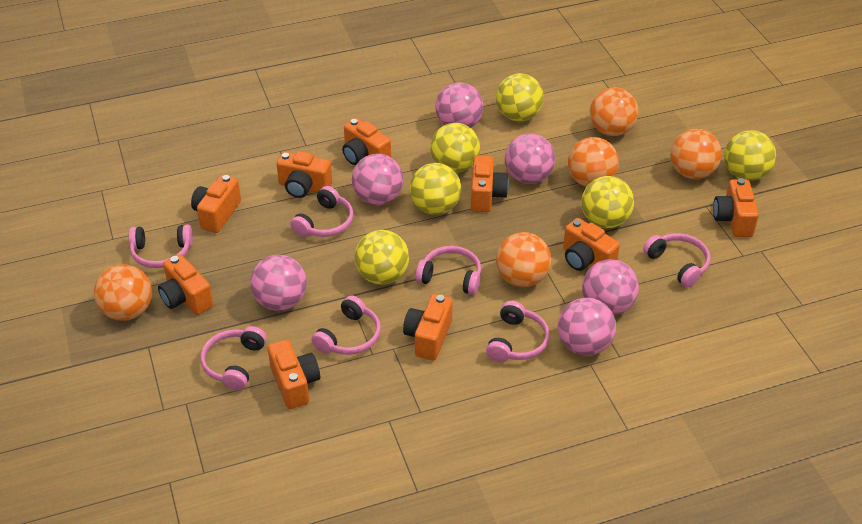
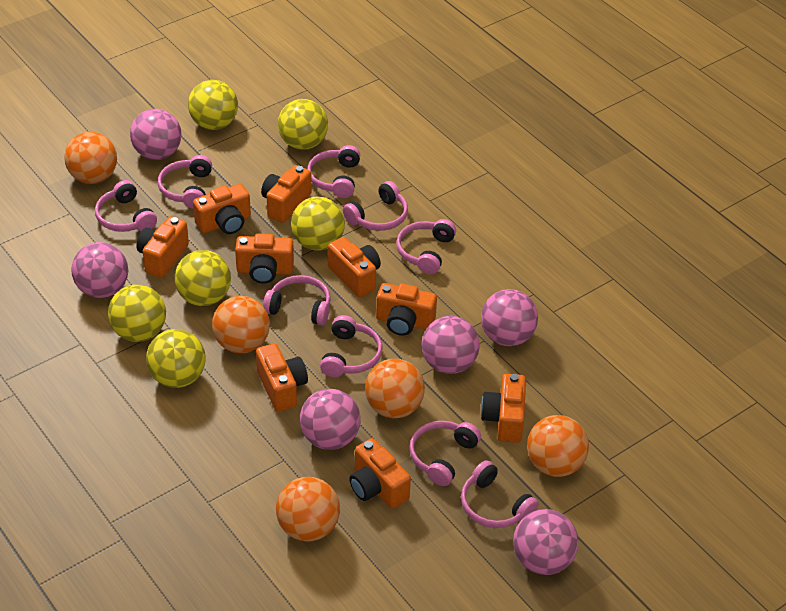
pink headphones: 7 -> 9

